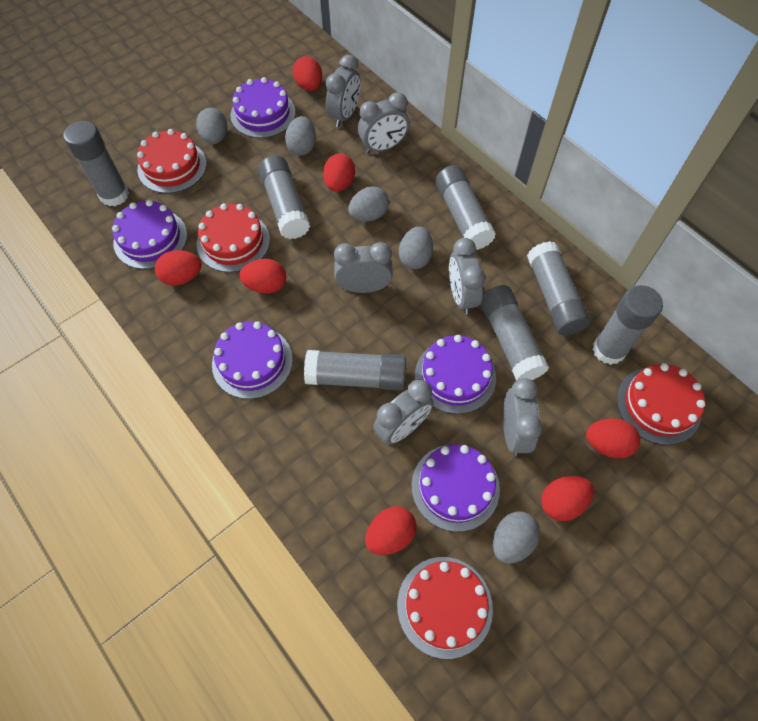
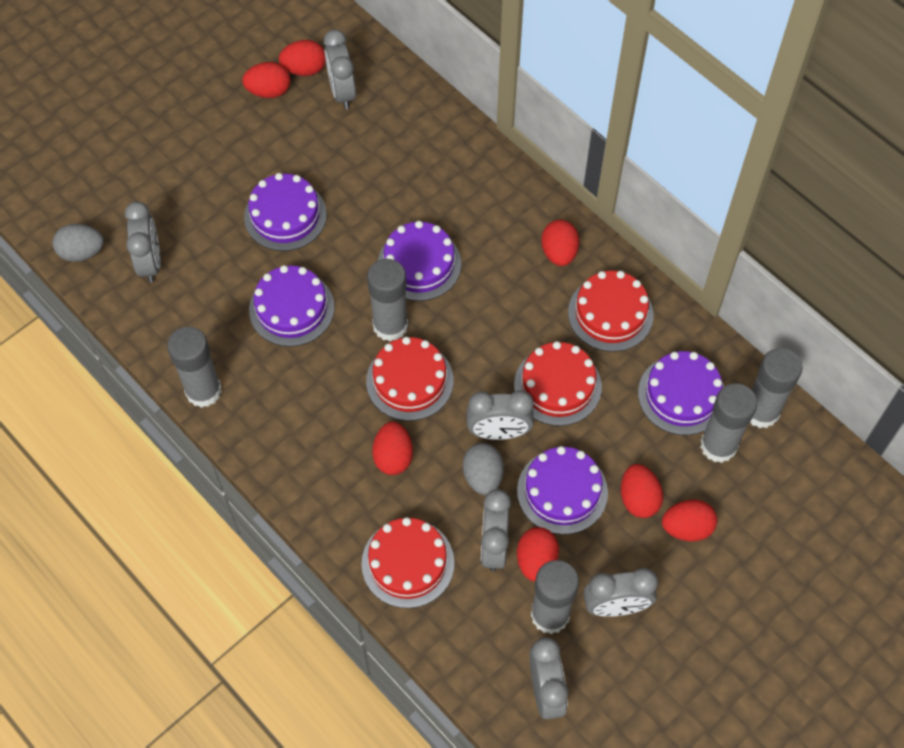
grey egg: 5 -> 2
grey glue stick: 7 -> 5

